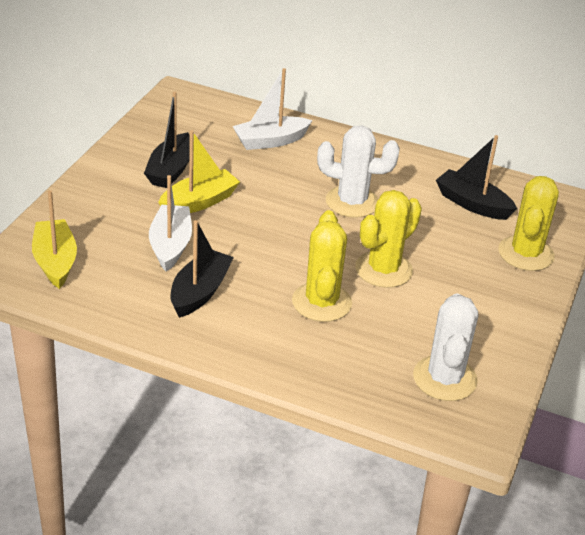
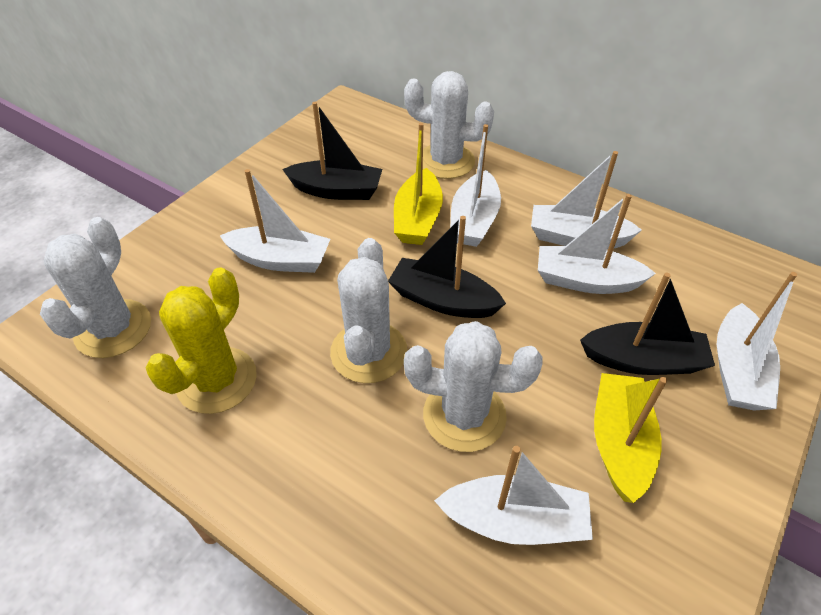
white boat: 2 -> 6
white cactus: 2 -> 4
yellow cactus: 3 -> 1

